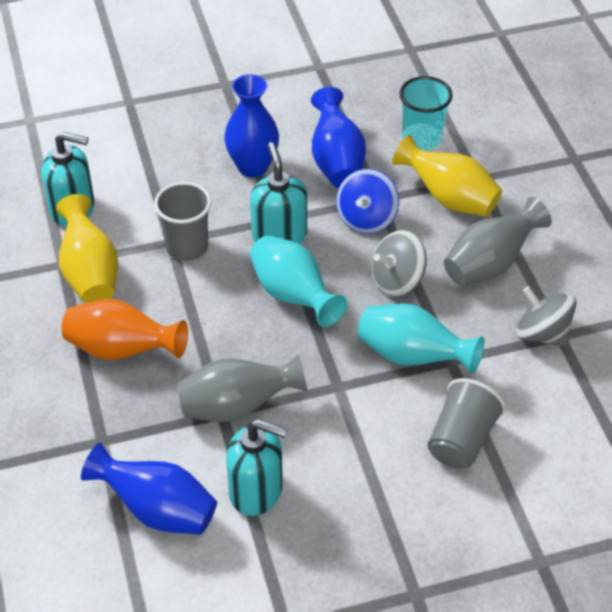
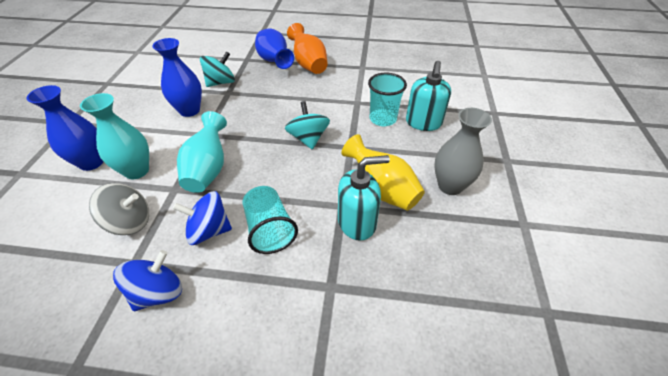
blue spinning top: 1 -> 2
grey cup: 2 -> 0
grey spinning top: 2 -> 1
grey vase: 2 -> 1
turquoise cup: 1 -> 2
turquoise soap dispenser: 3 -> 2
turquoise spinning top: 0 -> 2
yellow vase: 2 -> 1

